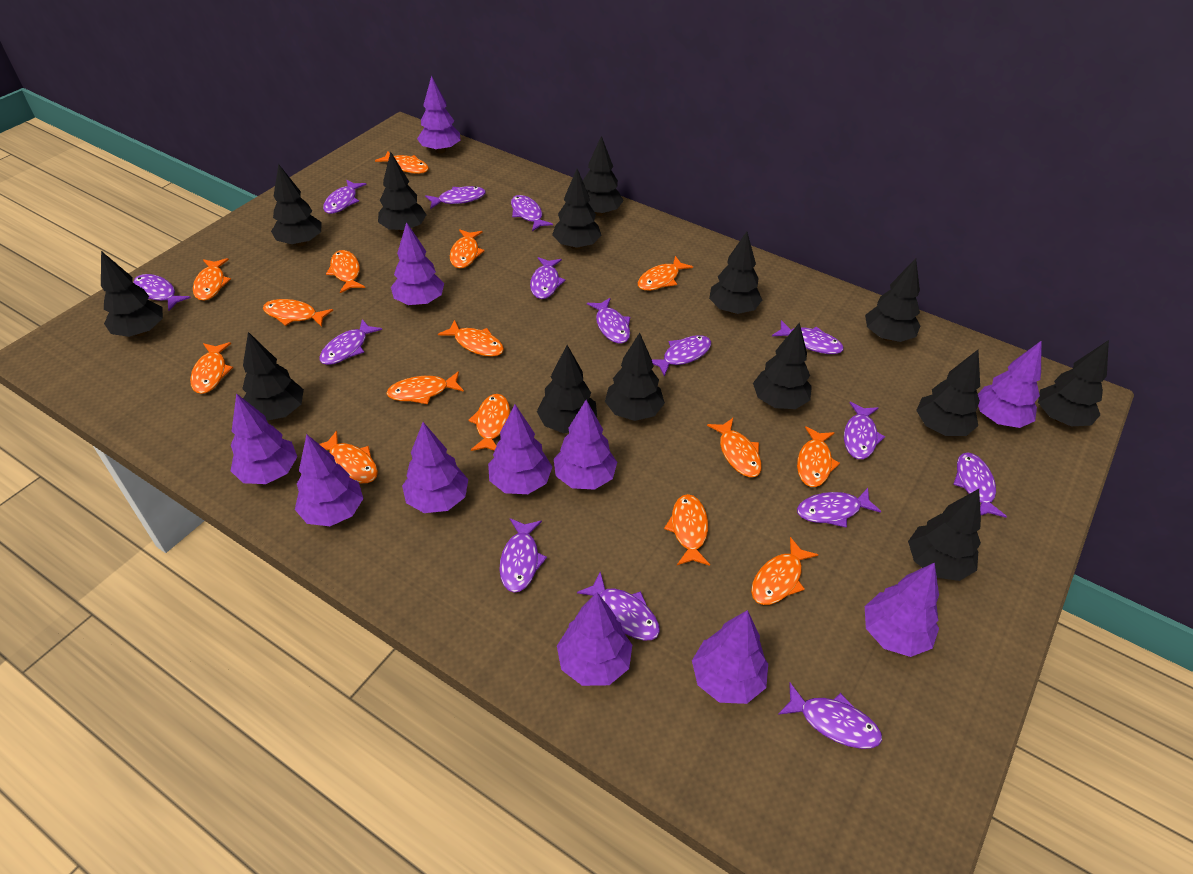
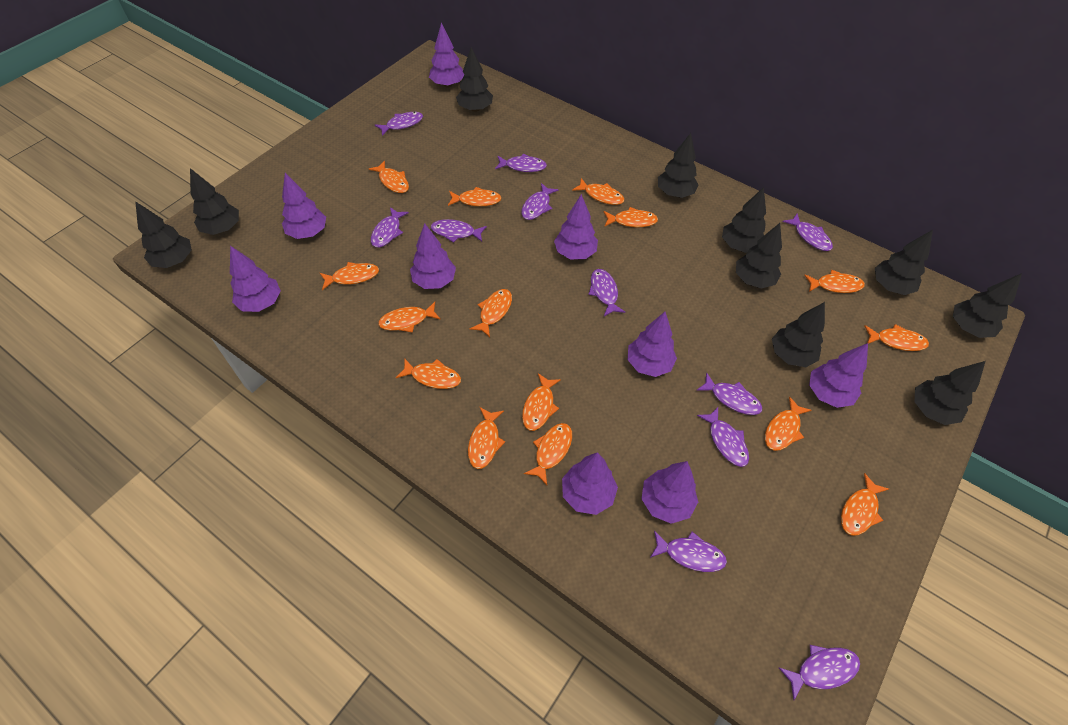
black tree: 14 -> 10
purple fish: 15 -> 11
purple tree: 11 -> 9

